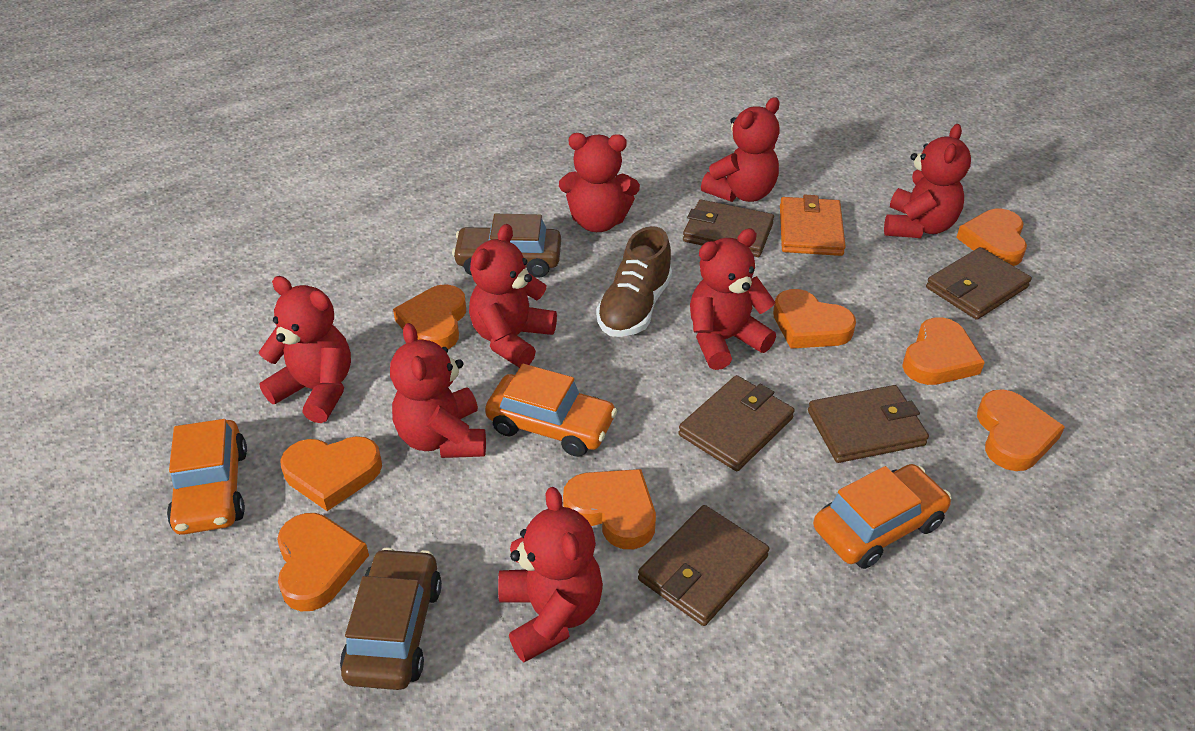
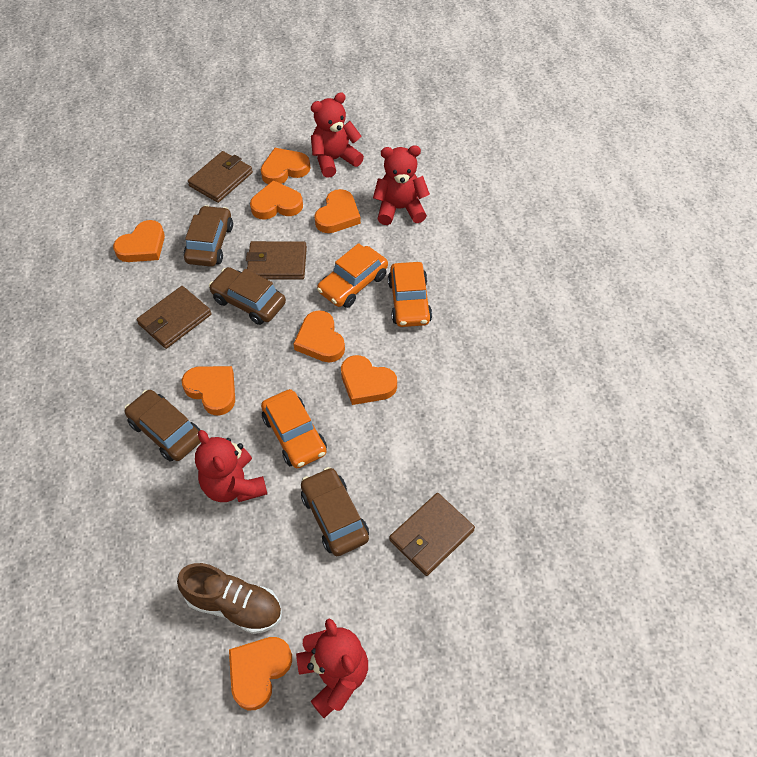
brown car: 2 -> 4
brown wallet: 5 -> 4
orange wallet: 1 -> 0
red teddy bear: 8 -> 4

